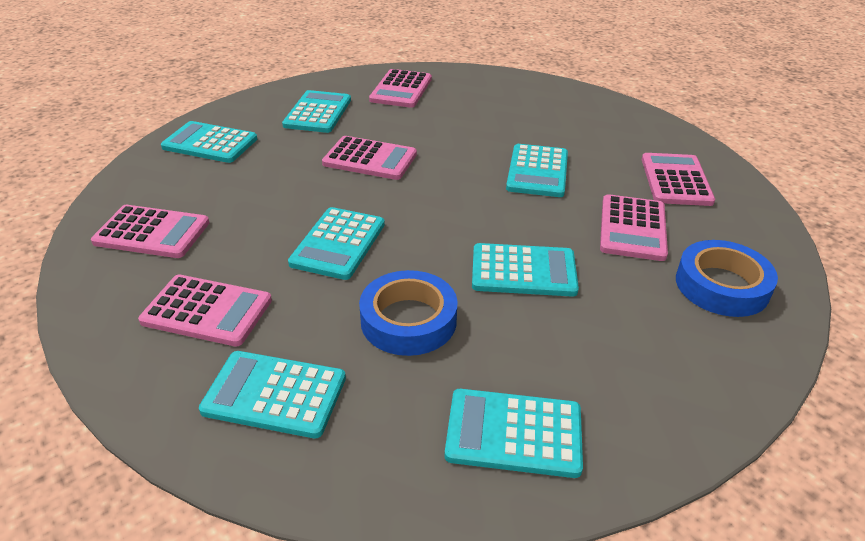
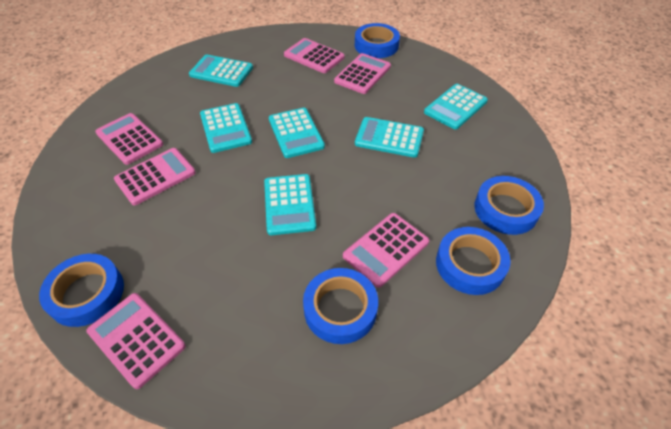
blue tape: 2 -> 5
turquoise calculator: 7 -> 6

